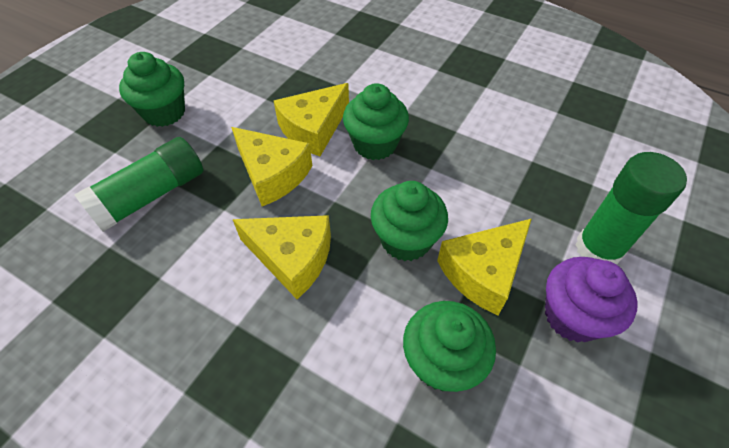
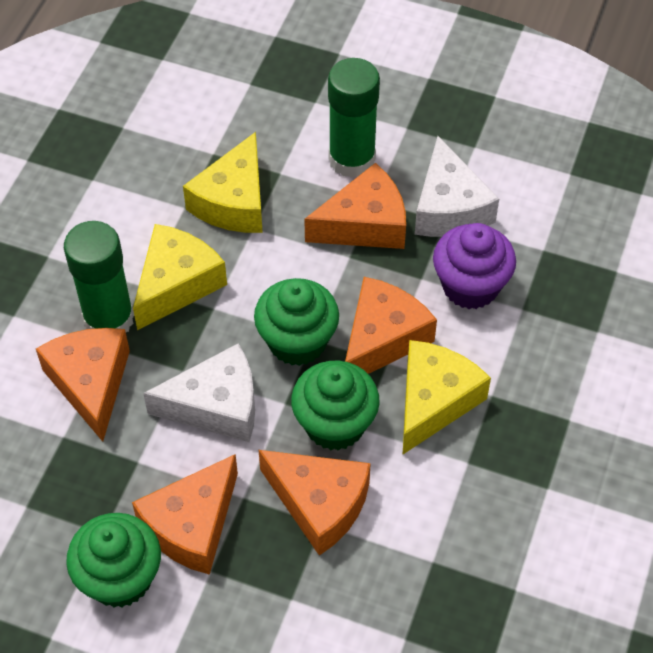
green cupcake: 4 -> 3
orange cheese: 0 -> 5
white cheese: 0 -> 2
yellow cheese: 4 -> 3

